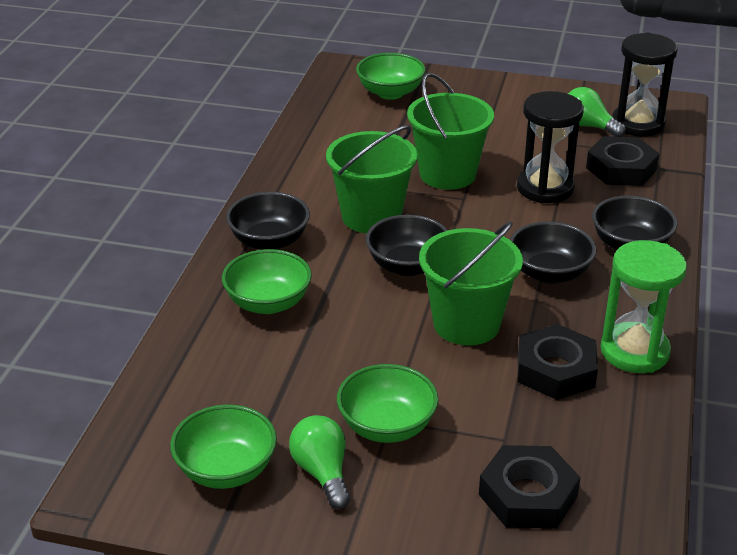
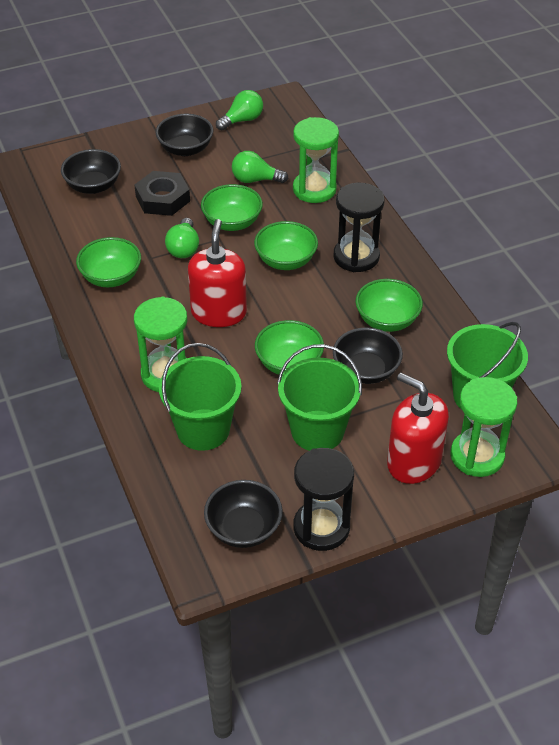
black nut: 3 -> 1
green bowl: 4 -> 5
green hourglass: 1 -> 3
green light bulb: 2 -> 3
red soap dispenser: 0 -> 2

